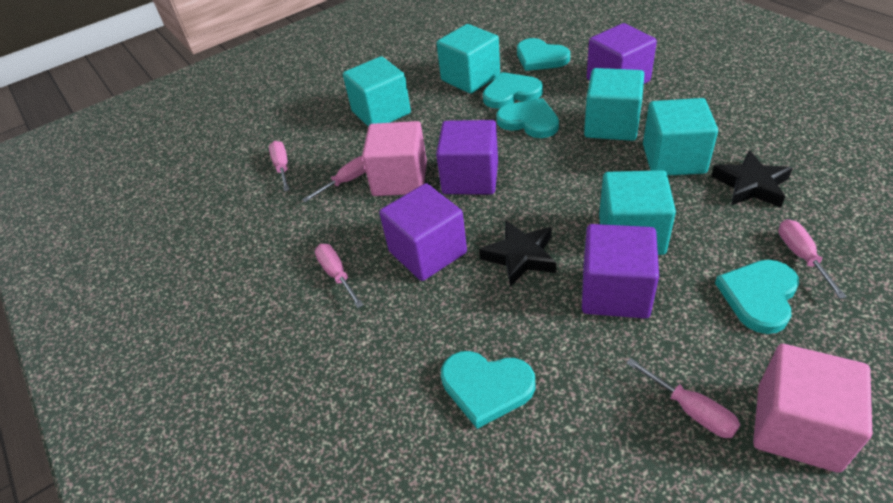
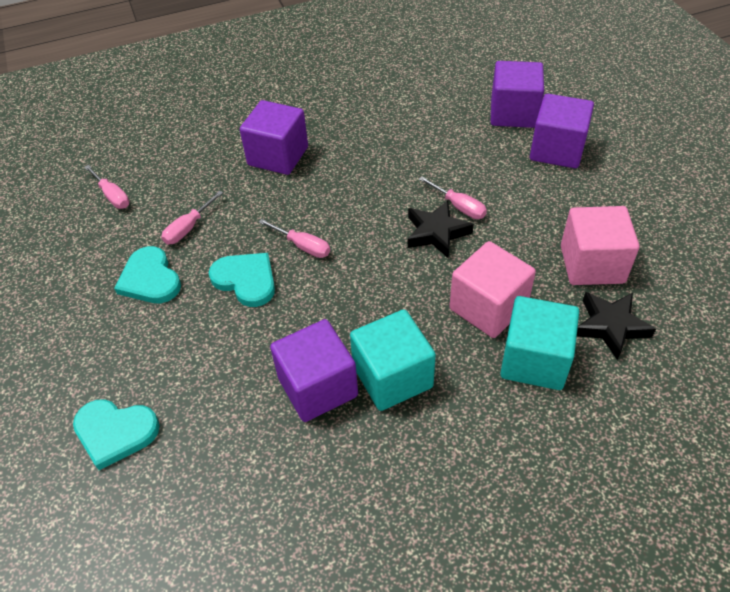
pink screwdriver: 5 -> 4
turquoise cube: 5 -> 2
turquoise heart: 5 -> 3

